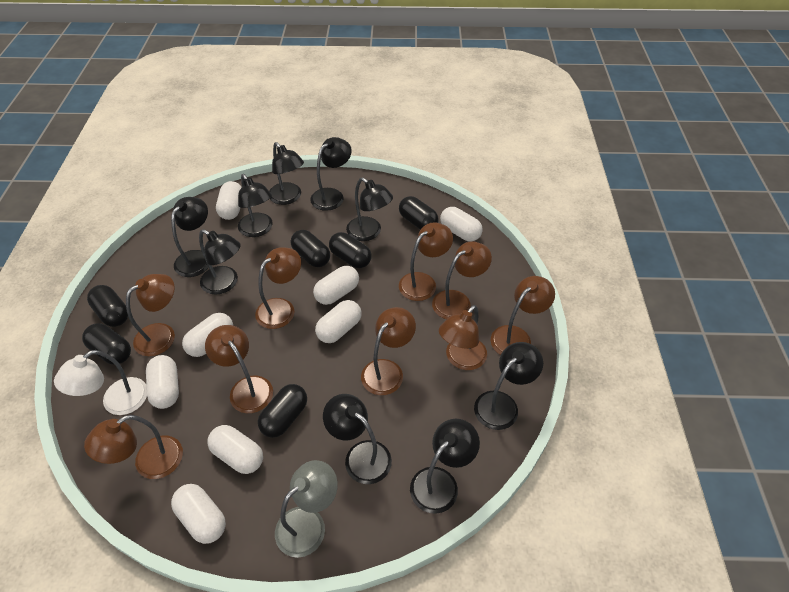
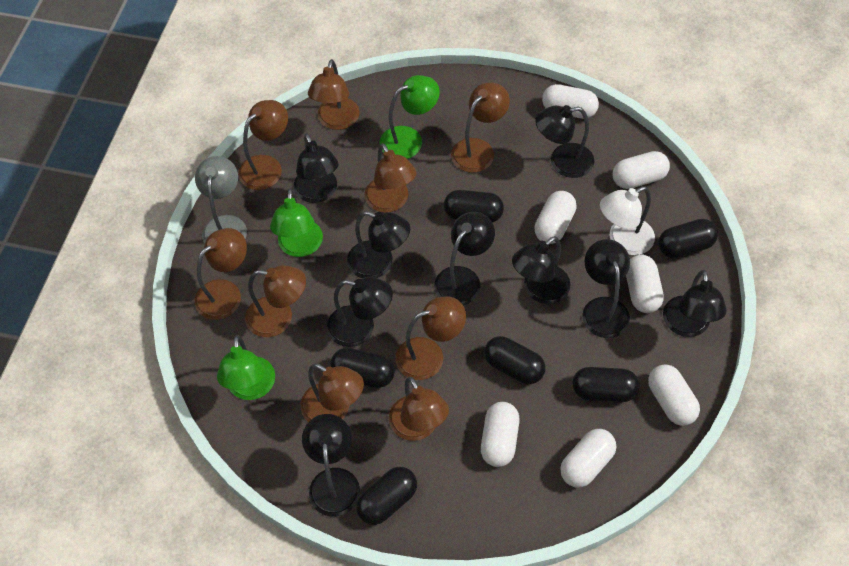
green lamp: 0 -> 3
white capsule: 8 -> 7

